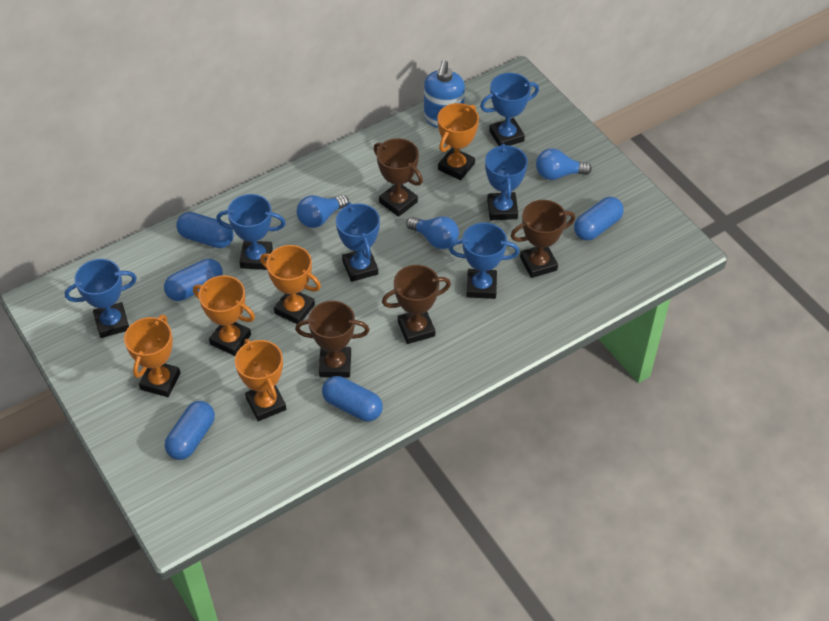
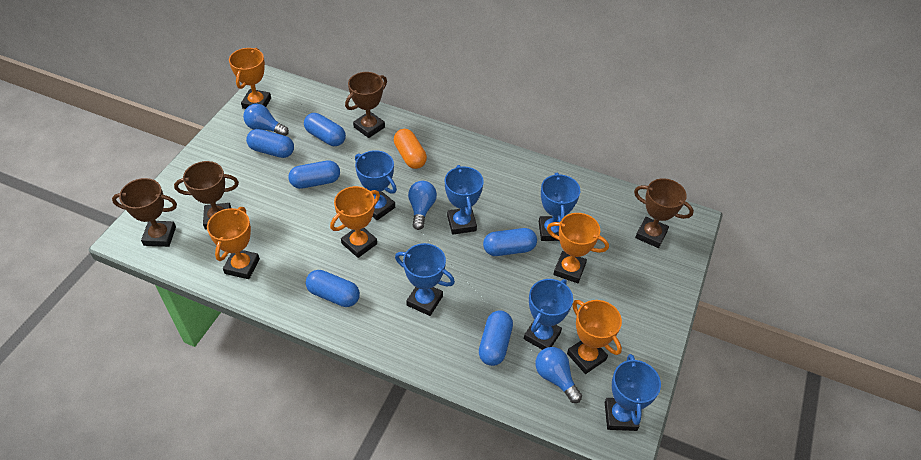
blue capsule: 5 -> 6
blue soap dispenser: 1 -> 0
orange capsule: 0 -> 1

